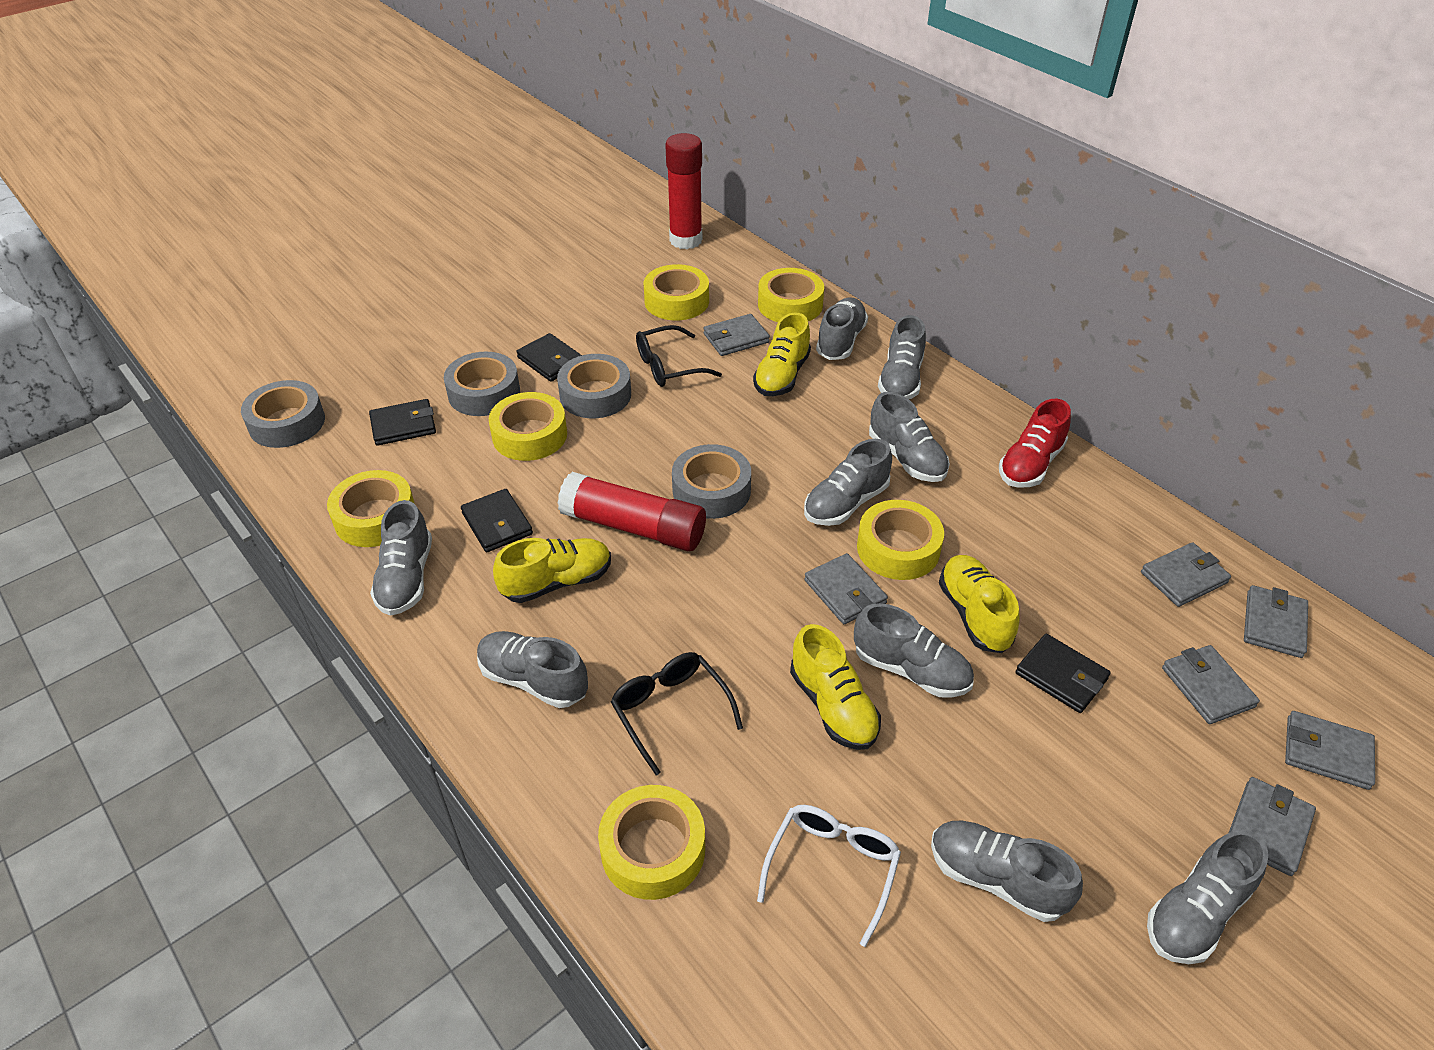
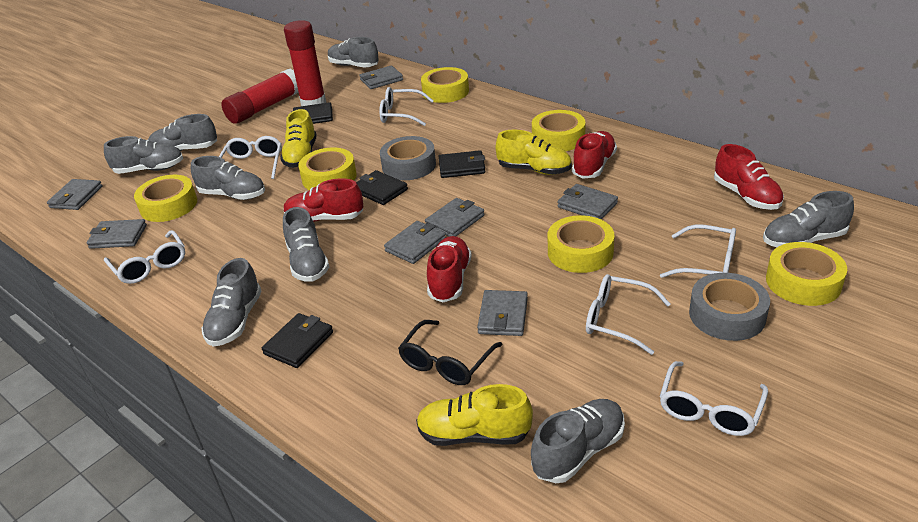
black glasses: 2 -> 1
grey shoe: 9 -> 8
grey tape: 4 -> 2
red shoe: 1 -> 4
white glasses: 1 -> 6
yellow shoe: 4 -> 3

